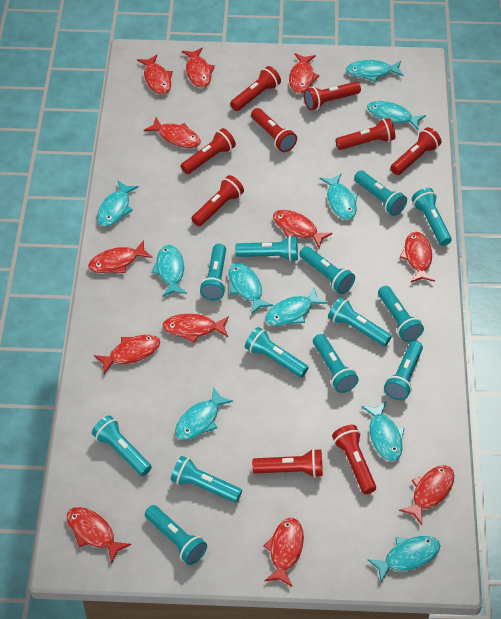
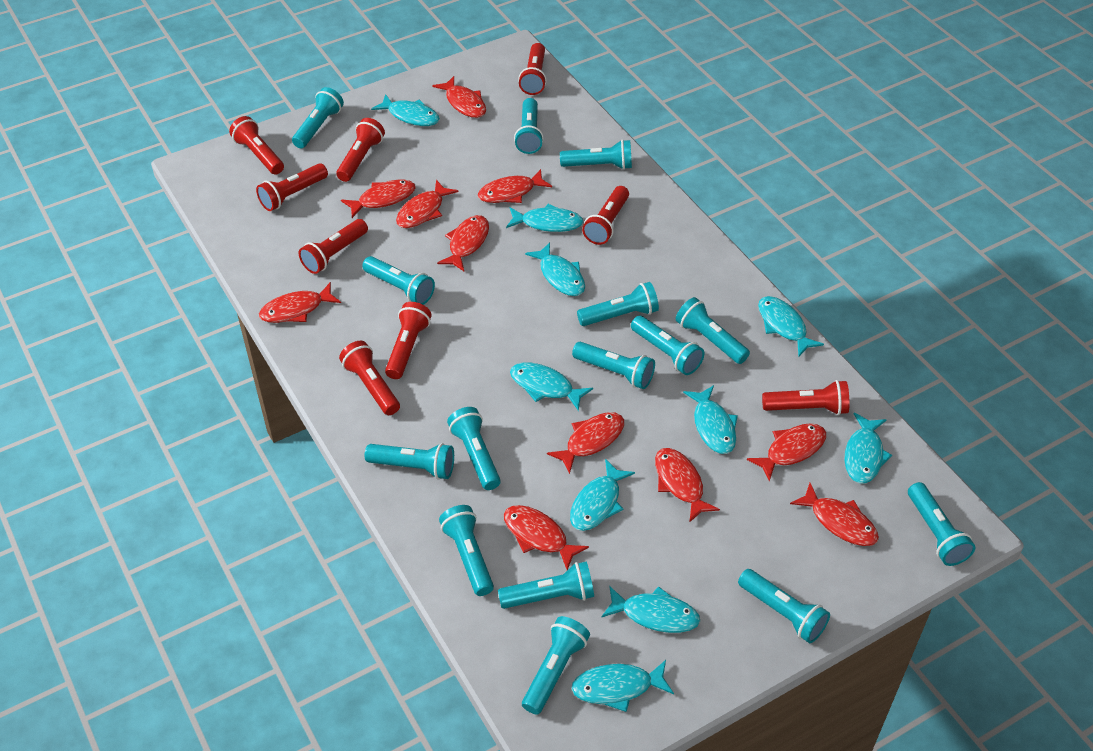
red fish: 12 -> 11
turquoise flashlight: 13 -> 15

